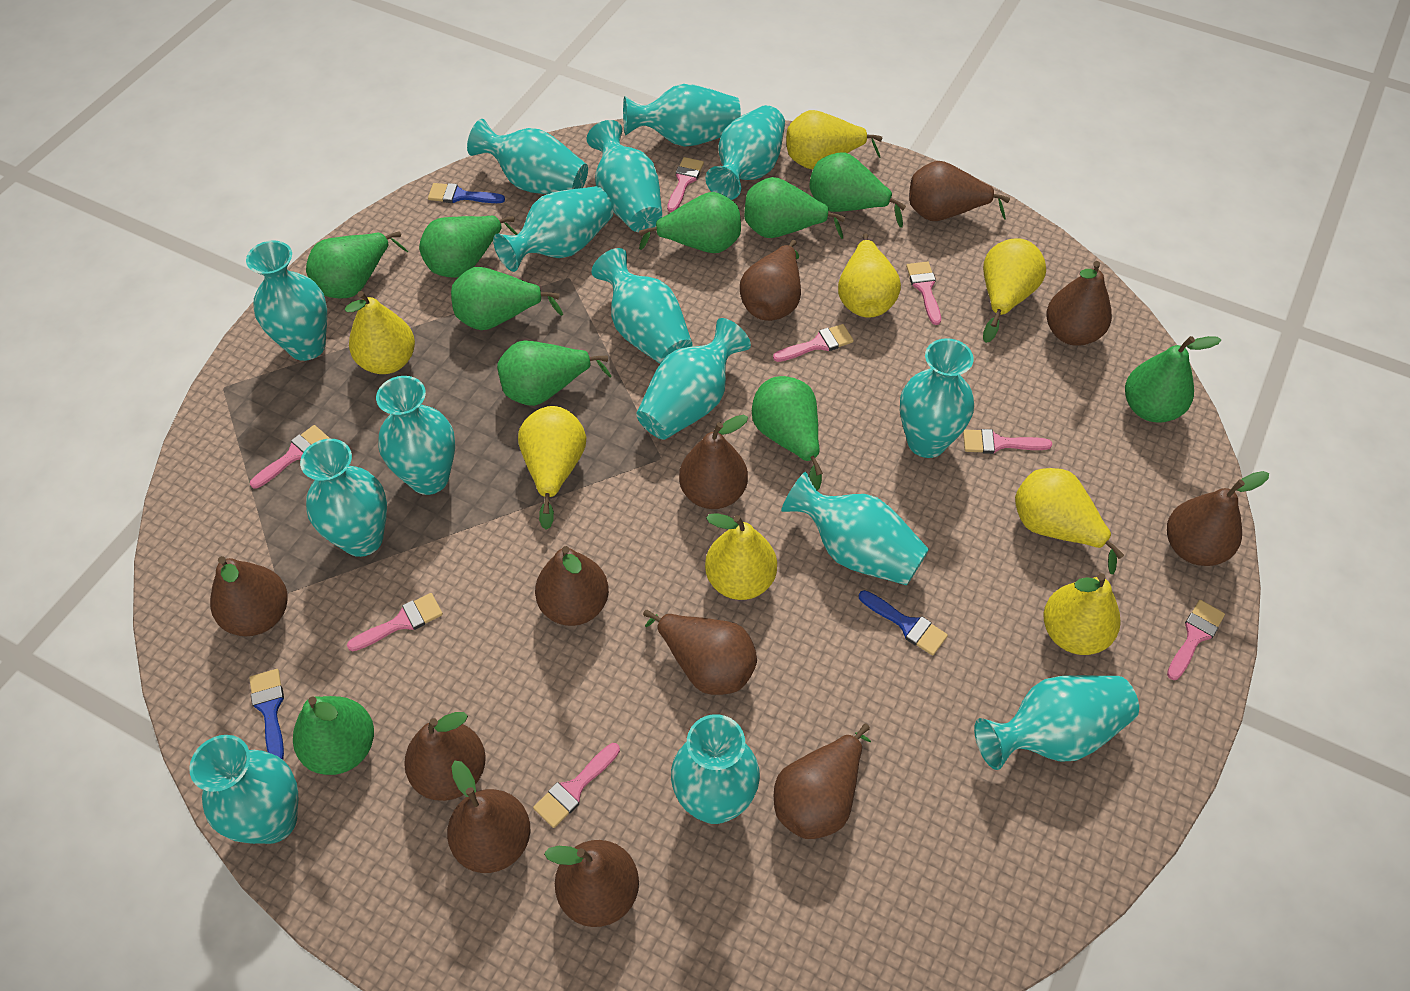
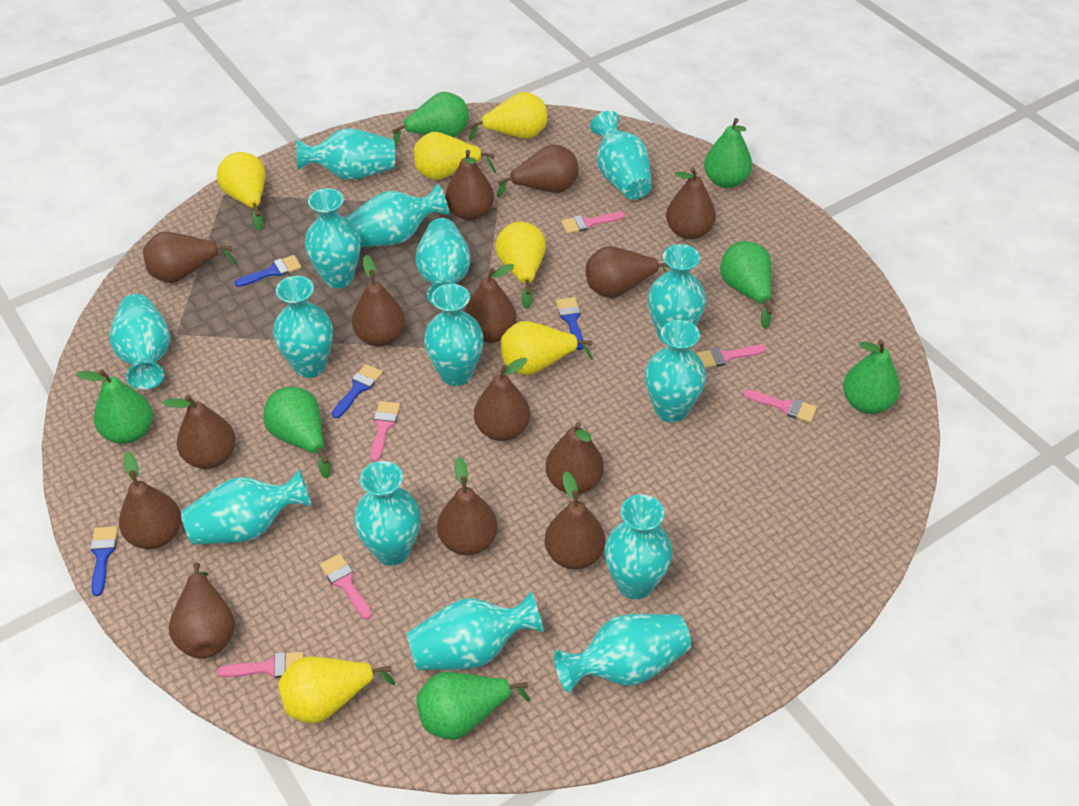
blue brush: 3 -> 4
brown pear: 12 -> 14
green pear: 10 -> 7
pink brush: 8 -> 6
yellow pear: 8 -> 6

